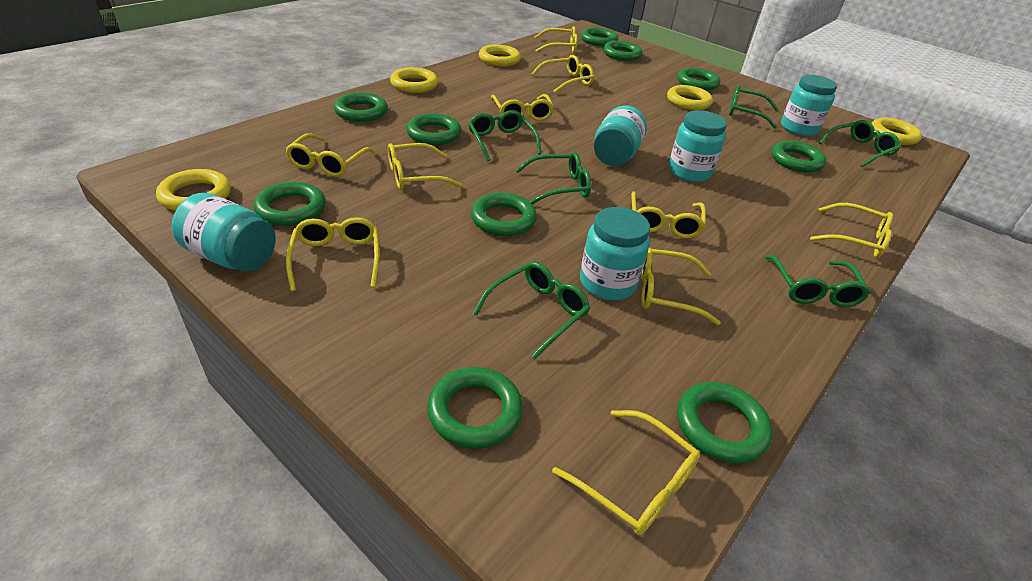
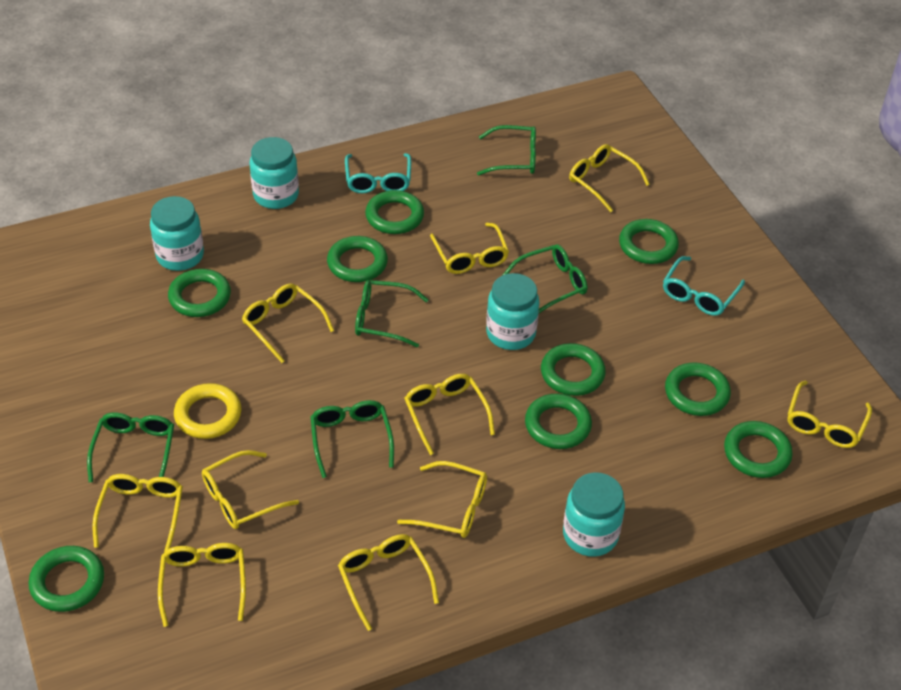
green glasses: 6 -> 5
green ring: 10 -> 9
turquoise glasses: 0 -> 2
turquoise jar: 5 -> 4
yellow ring: 5 -> 1

